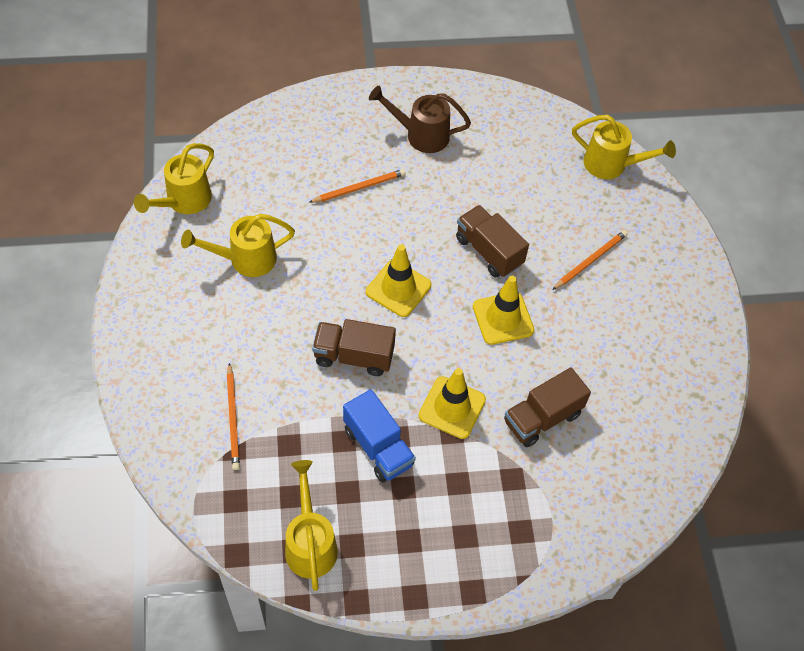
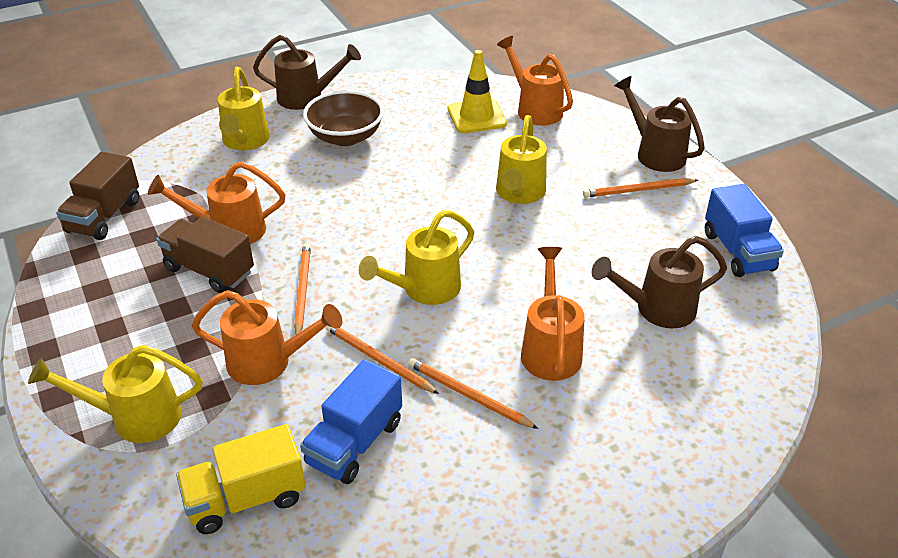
blue truck: 1 -> 2
brown bowl: 0 -> 1
brown truck: 3 -> 2
brown watering can: 1 -> 3
orange pencil: 3 -> 4
orange watering can: 0 -> 4
yellow traffic cone: 3 -> 1
yellow truck: 0 -> 1

